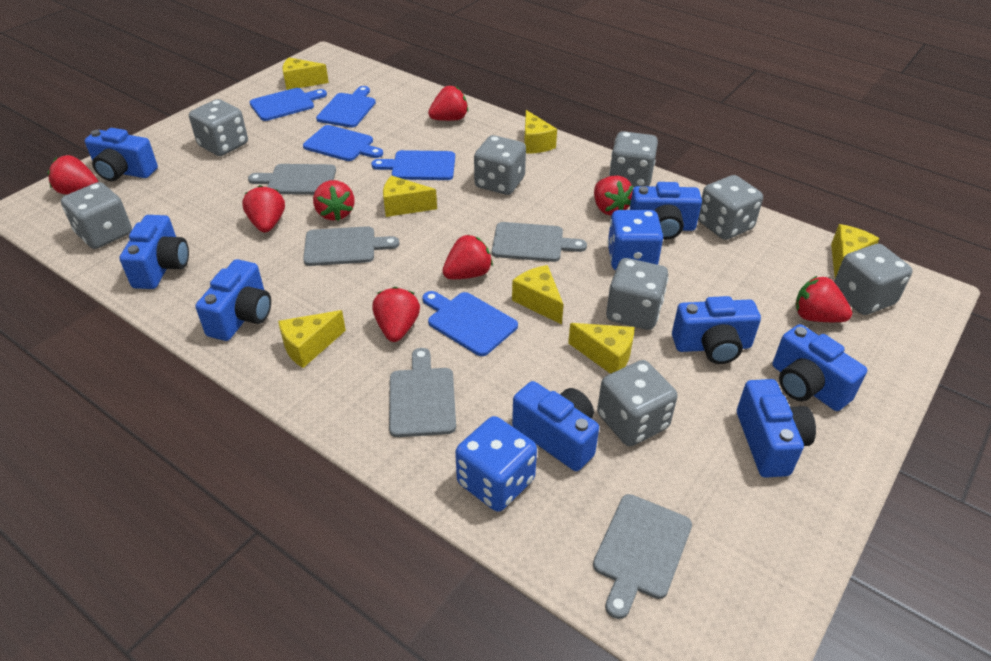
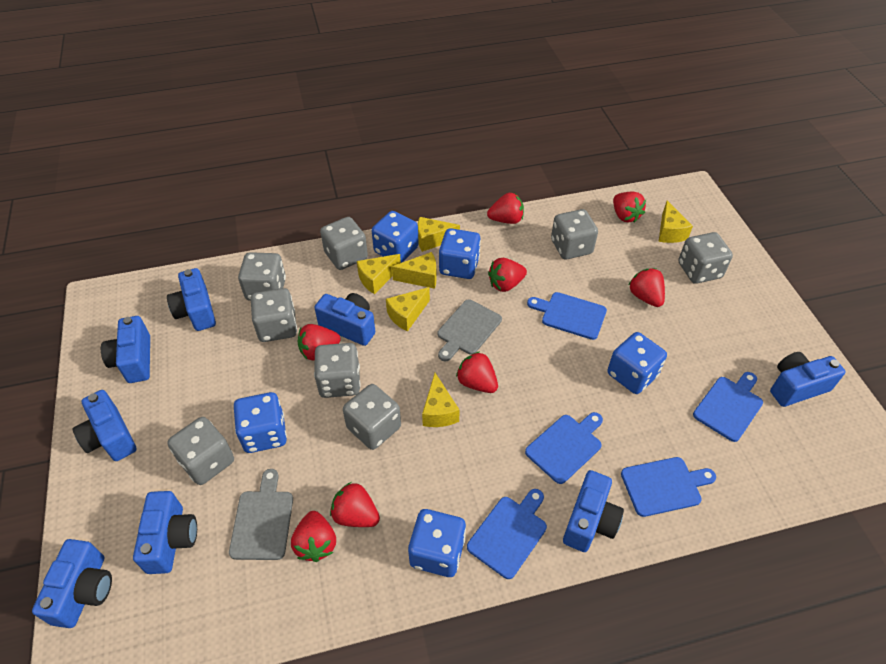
blue dice: 2 -> 5
grey cutting board: 5 -> 2
yellow cheese: 7 -> 6

